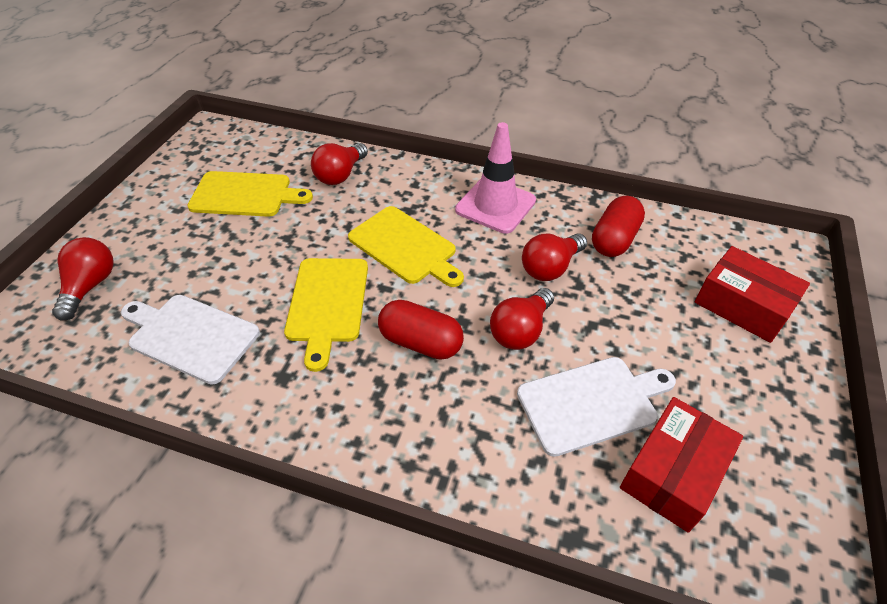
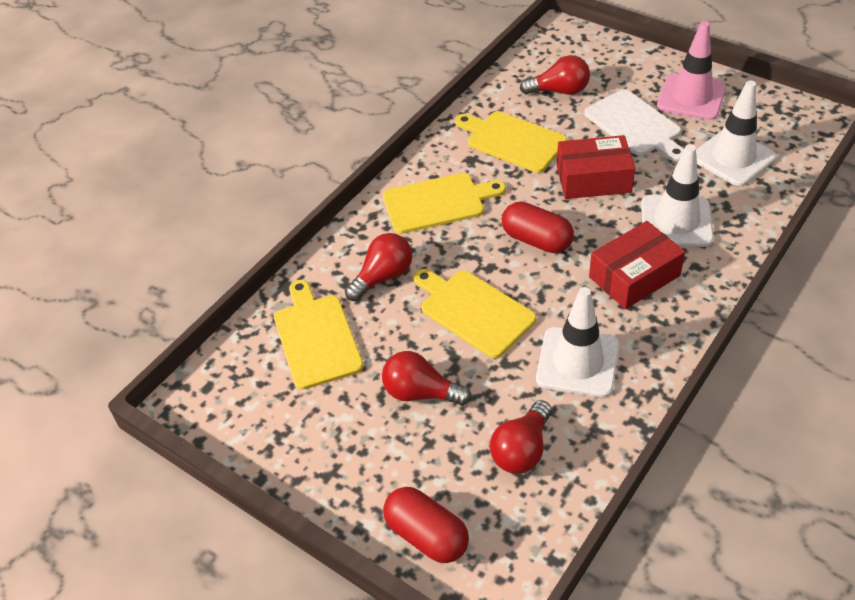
white cutting board: 2 -> 1
white traffic cone: 0 -> 3
yellow cutting board: 3 -> 4

